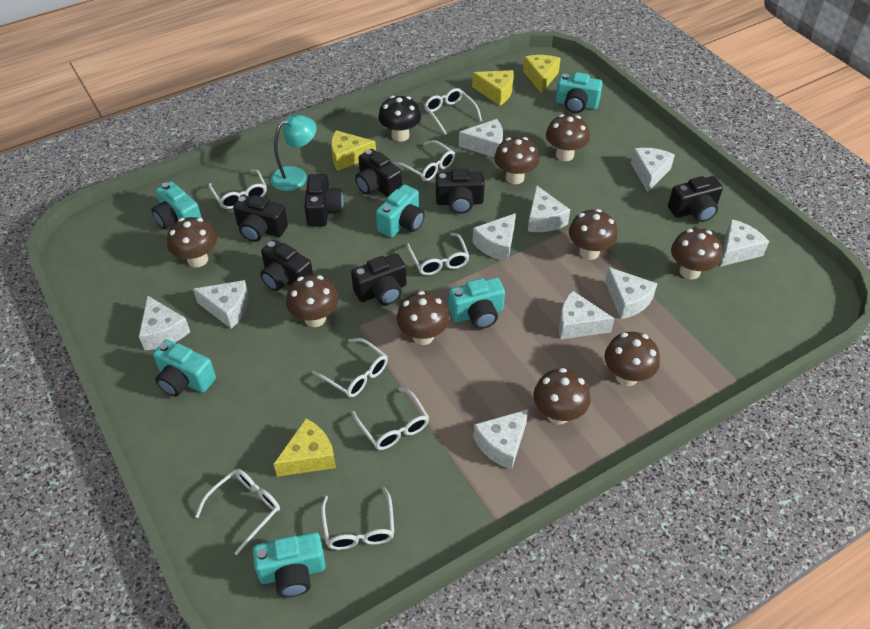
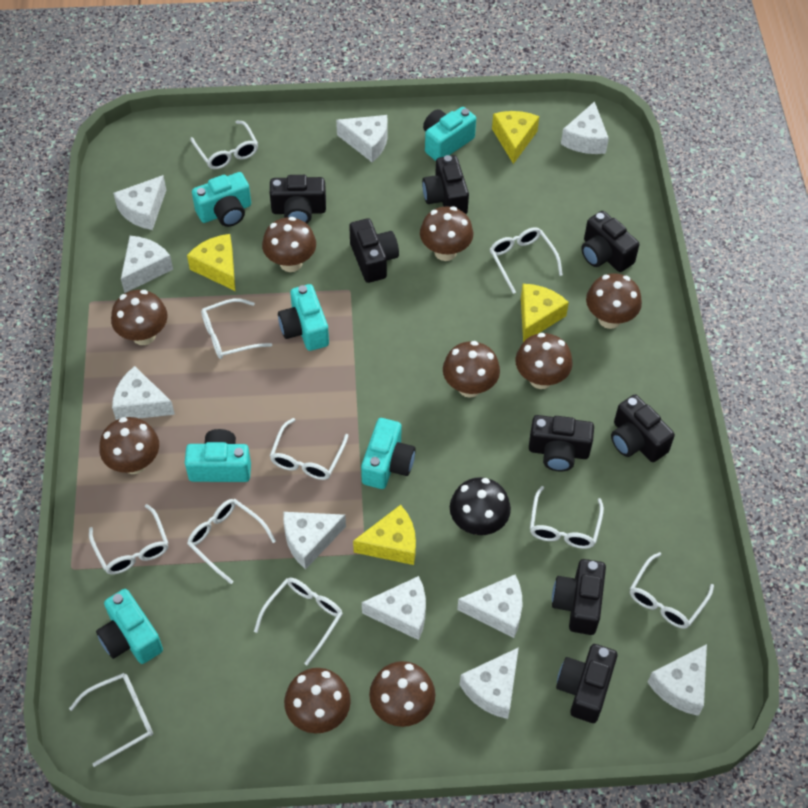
black camera: 7 -> 8
turquoise lamp: 1 -> 0
white glasses: 8 -> 10

